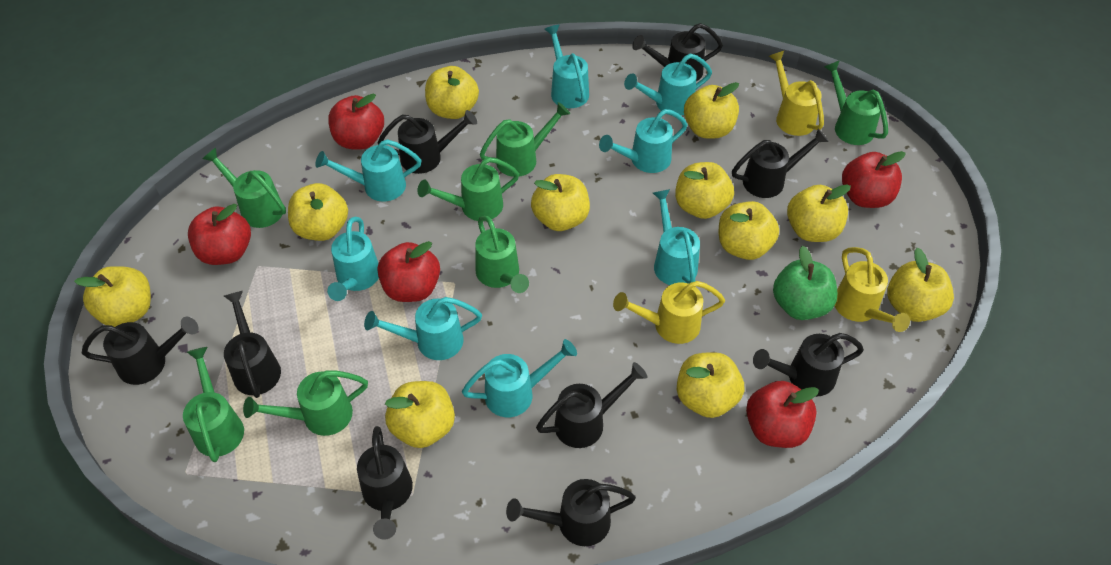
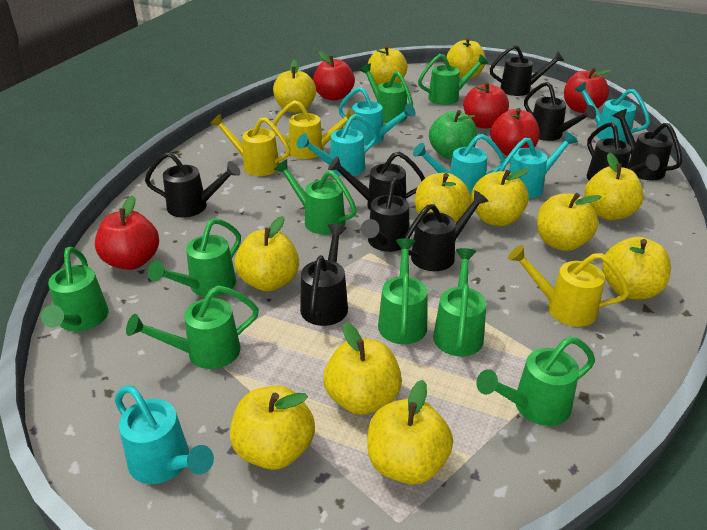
green watering can: 7 -> 9
turquoise watering can: 8 -> 6
yellow apple: 11 -> 12

